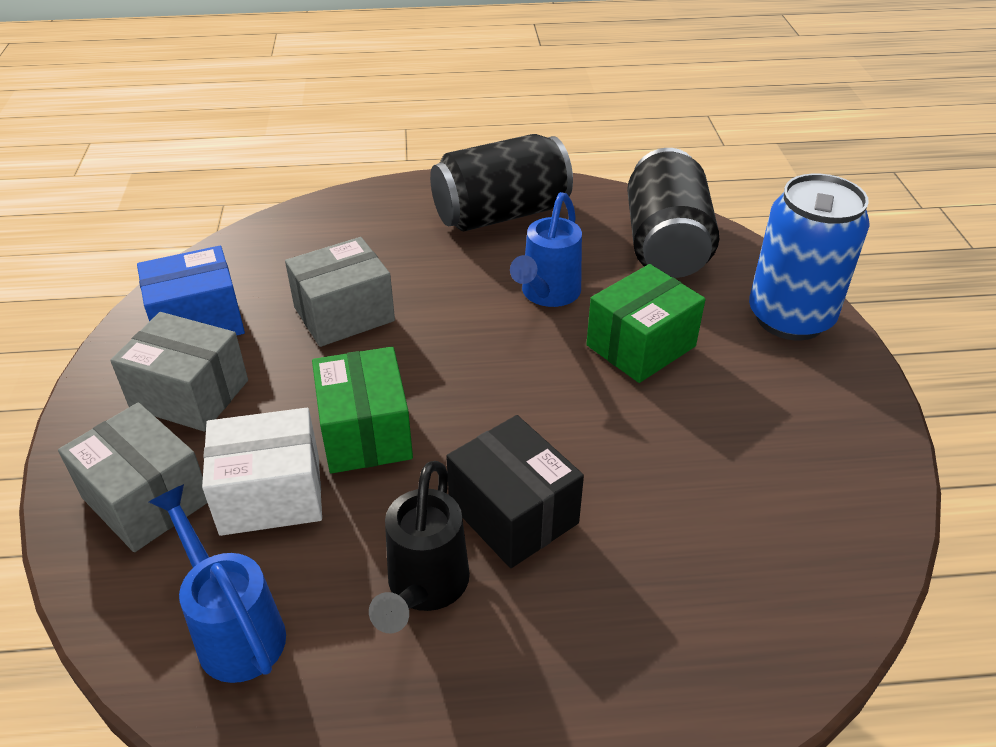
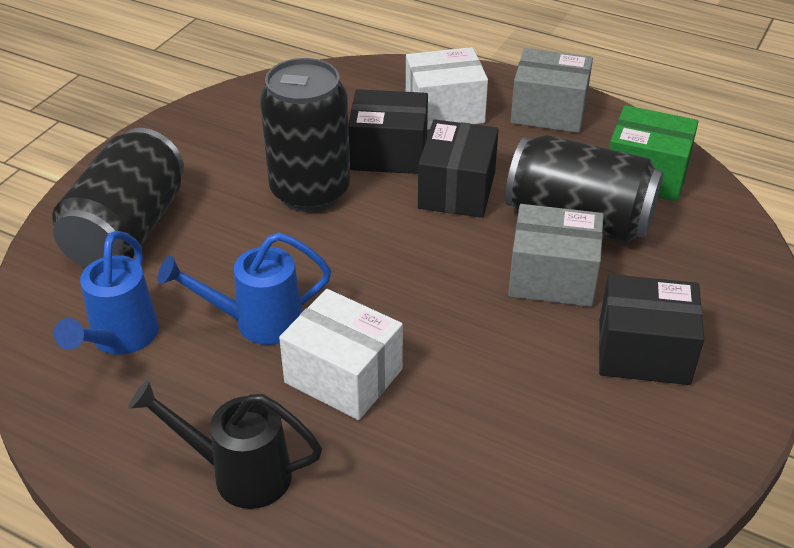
black box: 1 -> 3
black can: 2 -> 3
blue box: 1 -> 0
blue can: 1 -> 0
green box: 2 -> 1
grey box: 3 -> 2
white box: 1 -> 2

